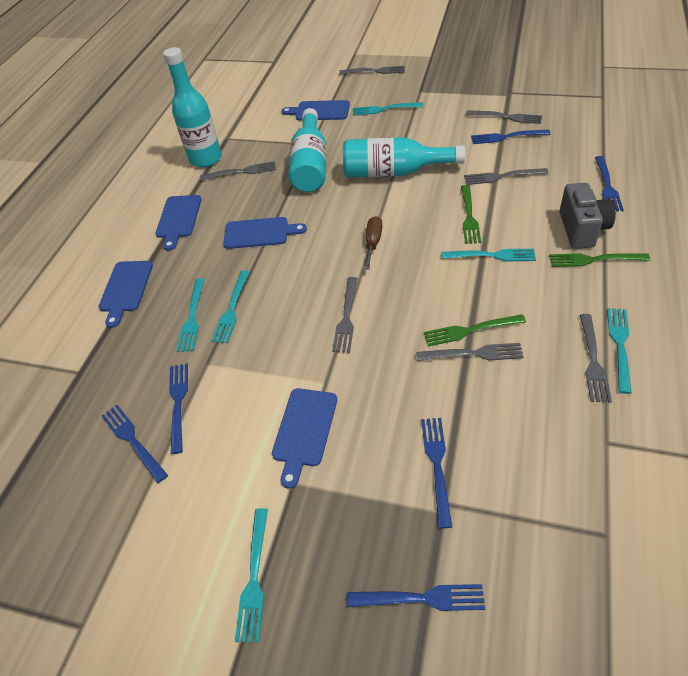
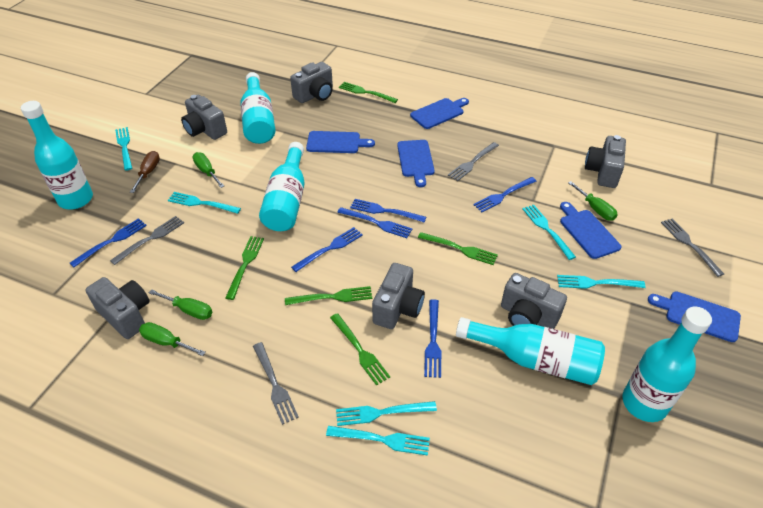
green fork: 3 -> 5
green screwdriver: 0 -> 4
grey camera: 1 -> 6
grey fork: 7 -> 4
turquoise bottle: 3 -> 5

